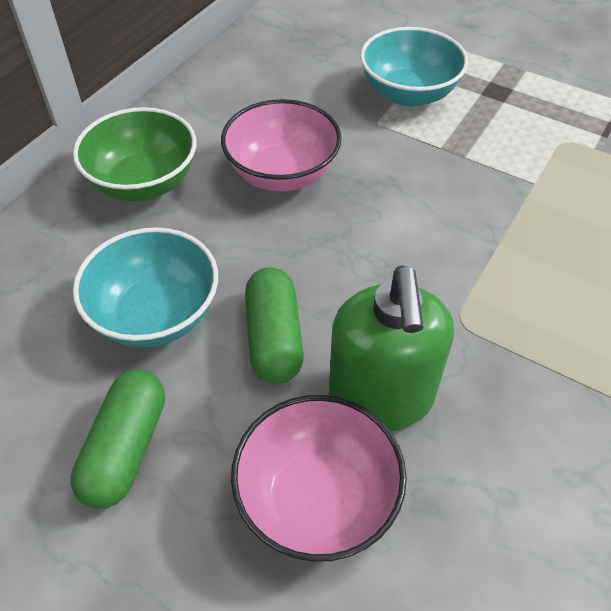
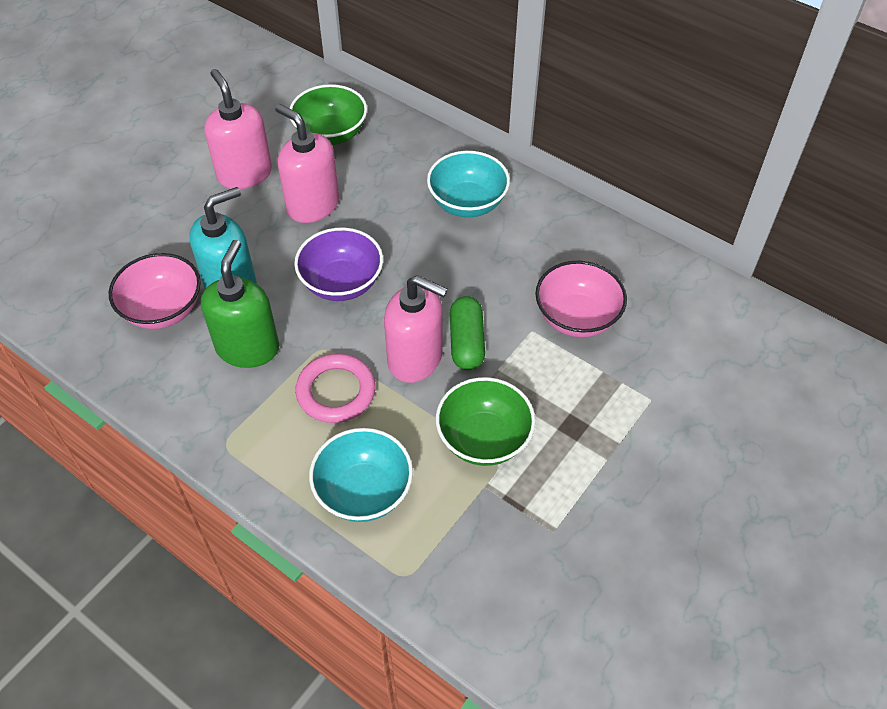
green bowl: 1 -> 2
green capsule: 2 -> 1
pink ring: 0 -> 1
pink soap dispenser: 0 -> 3
purple bowl: 0 -> 1
turquoise soap dispenser: 0 -> 1

